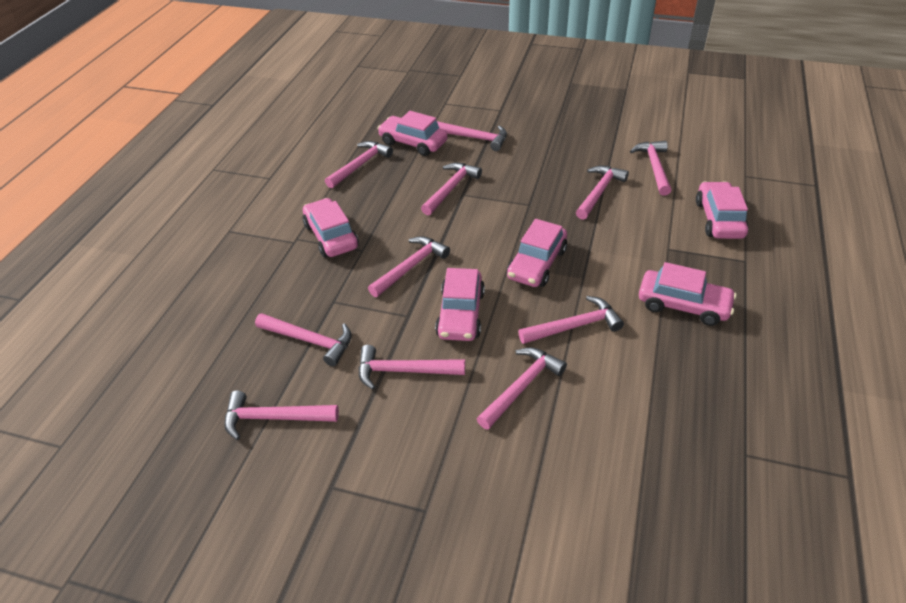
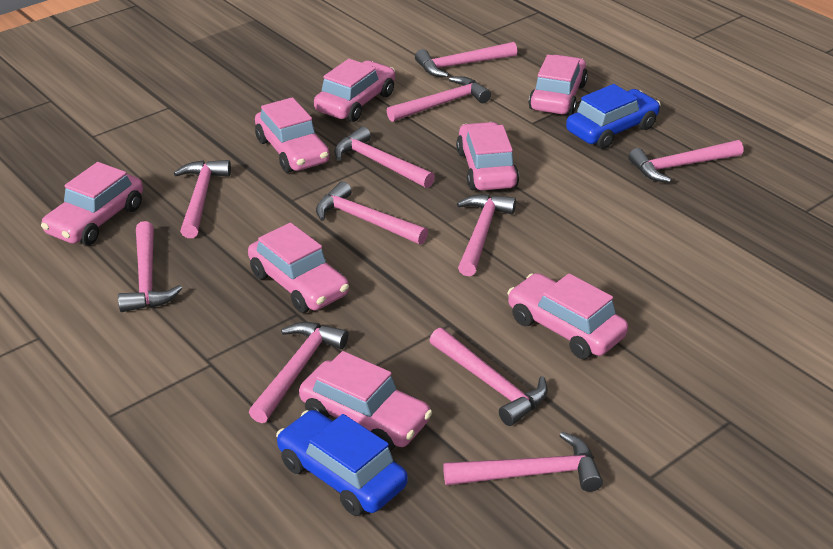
blue car: 0 -> 2
pink car: 6 -> 8

